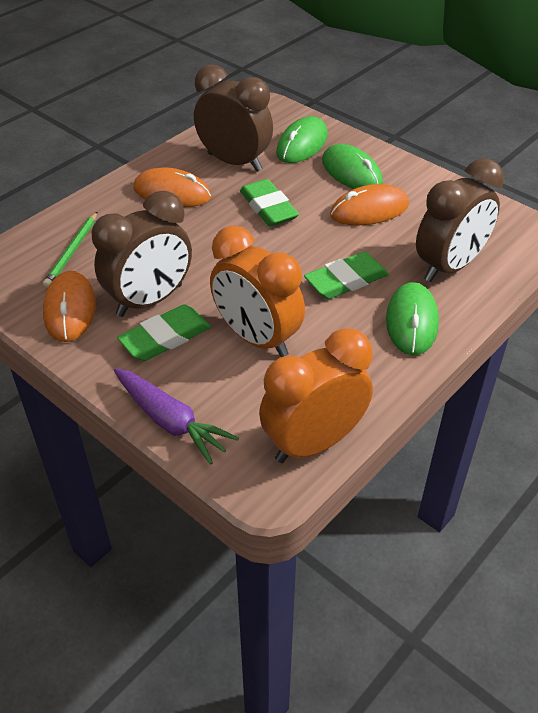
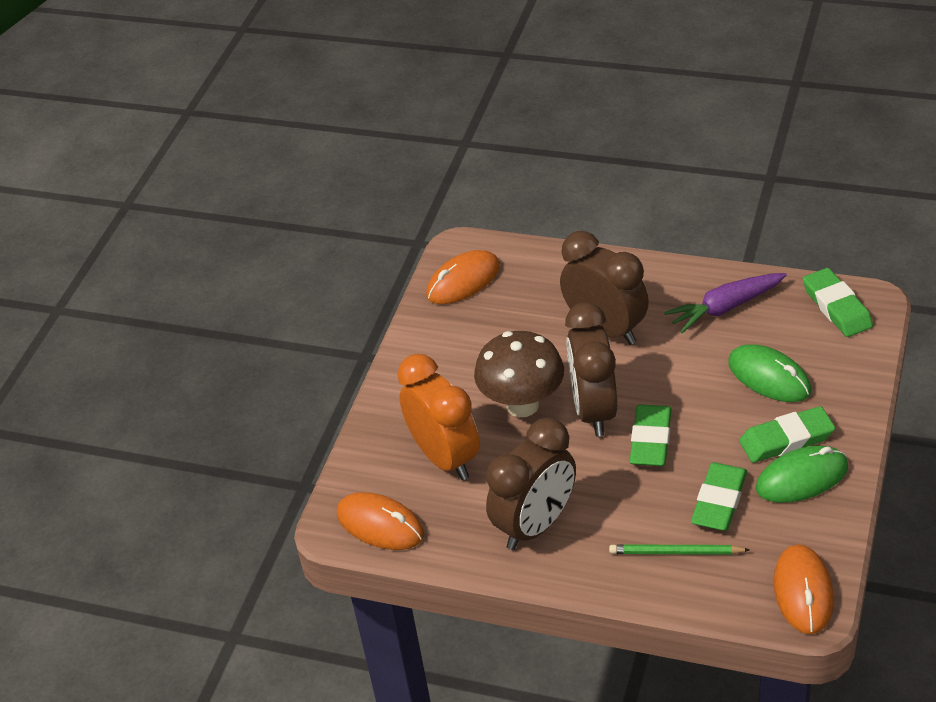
brown mushroom: 0 -> 1
green eraser: 3 -> 4
green mouse: 3 -> 2
orange clock: 2 -> 1

